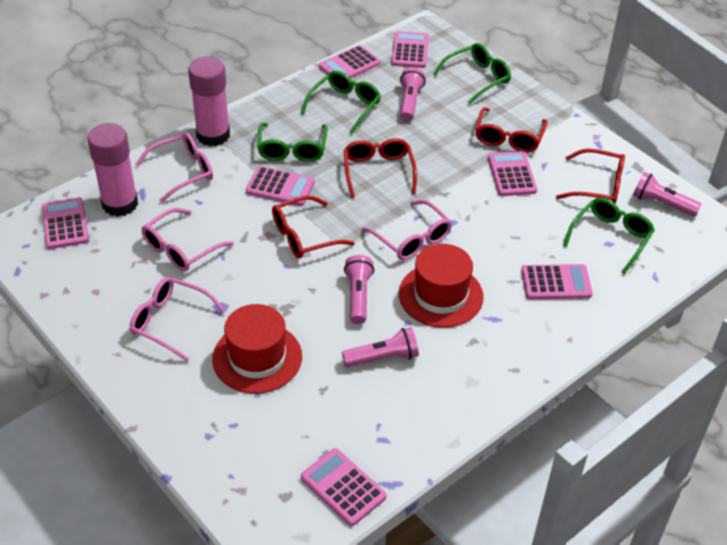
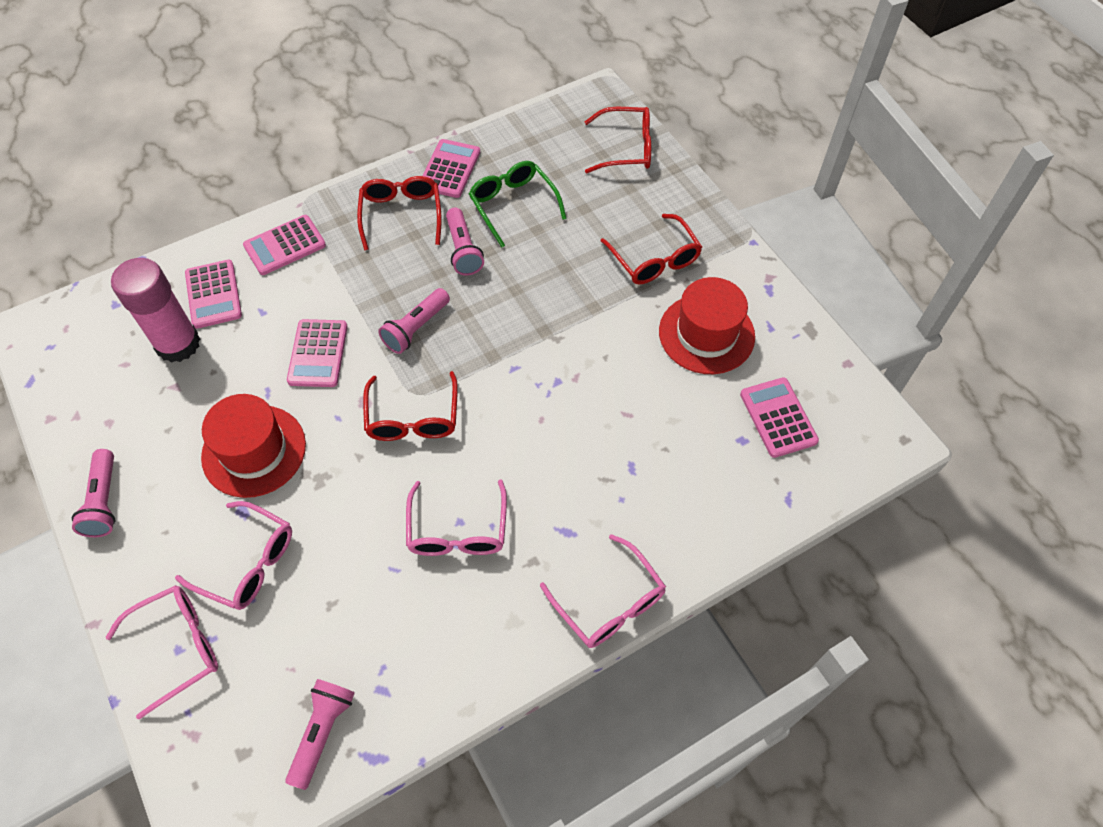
green glasses: 4 -> 1
pink calculator: 7 -> 5
pink glue stick: 2 -> 1

